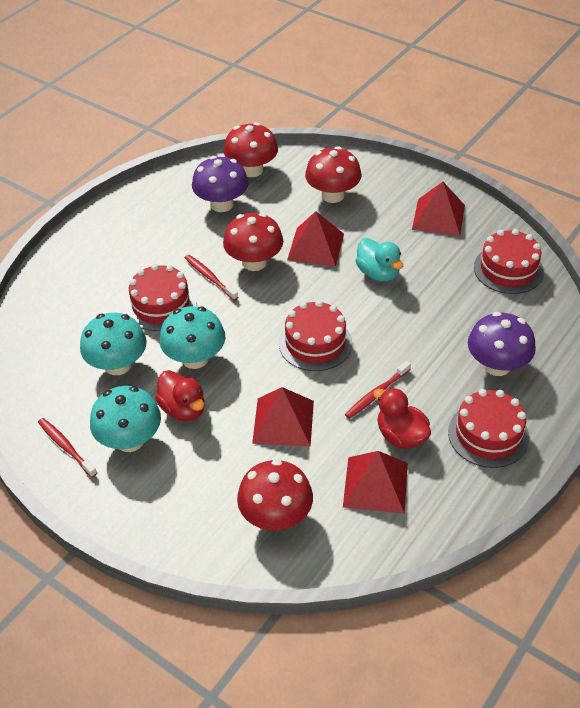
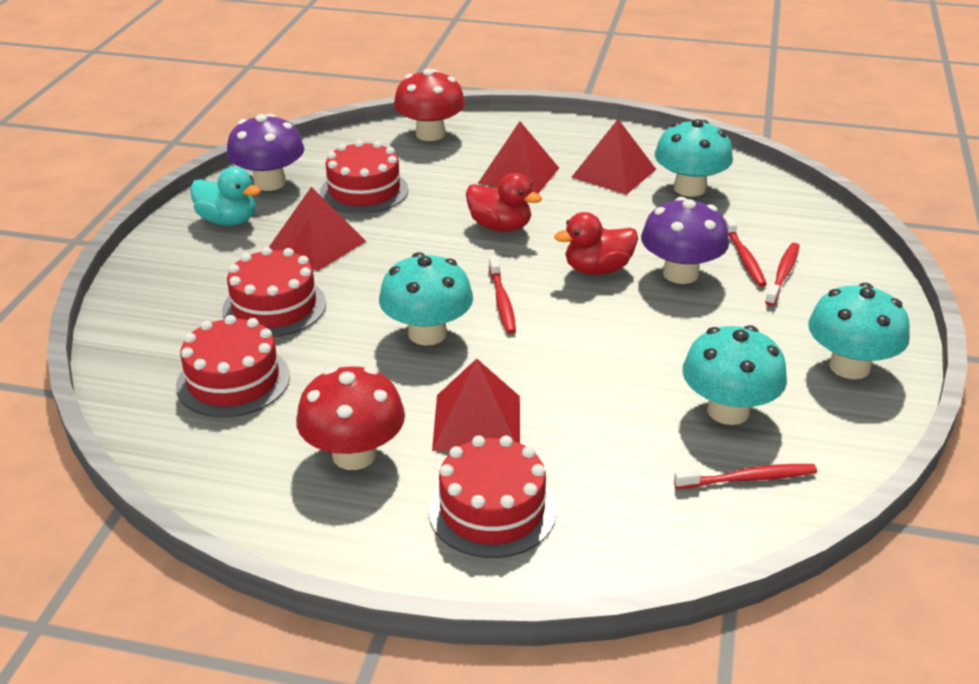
red mushroom: 4 -> 2
red toothbrush: 3 -> 4
turquoise mushroom: 3 -> 4

